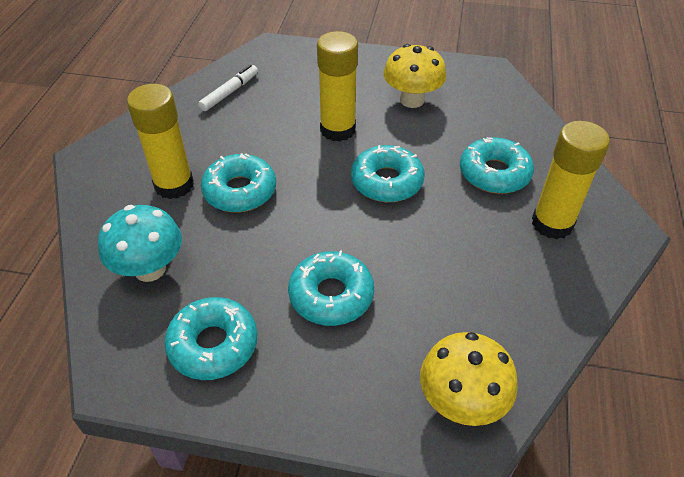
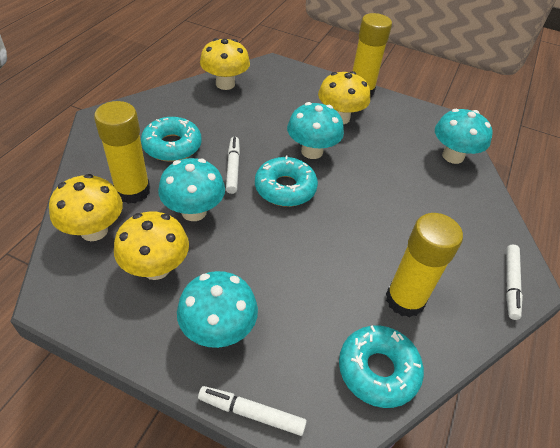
turquoise donut: 5 -> 3
turquoise mushroom: 1 -> 4
white marker: 1 -> 3
yellow mushroom: 2 -> 4

